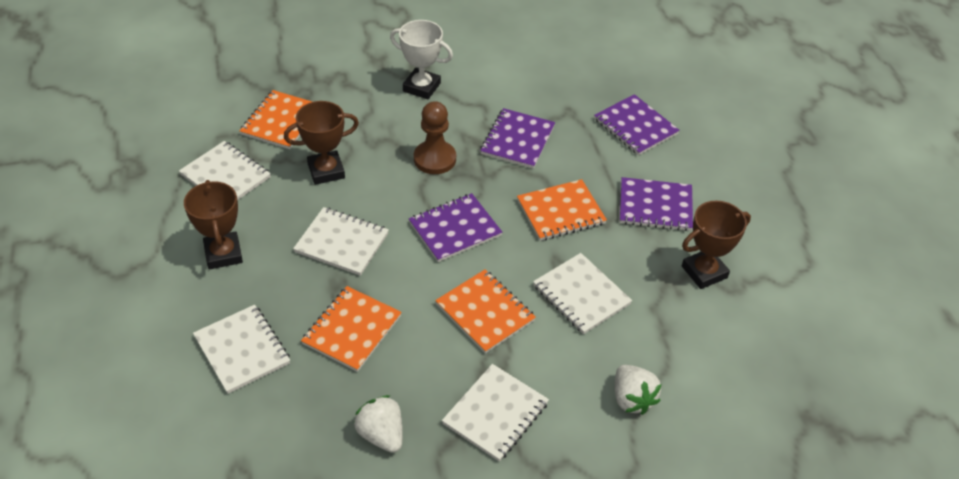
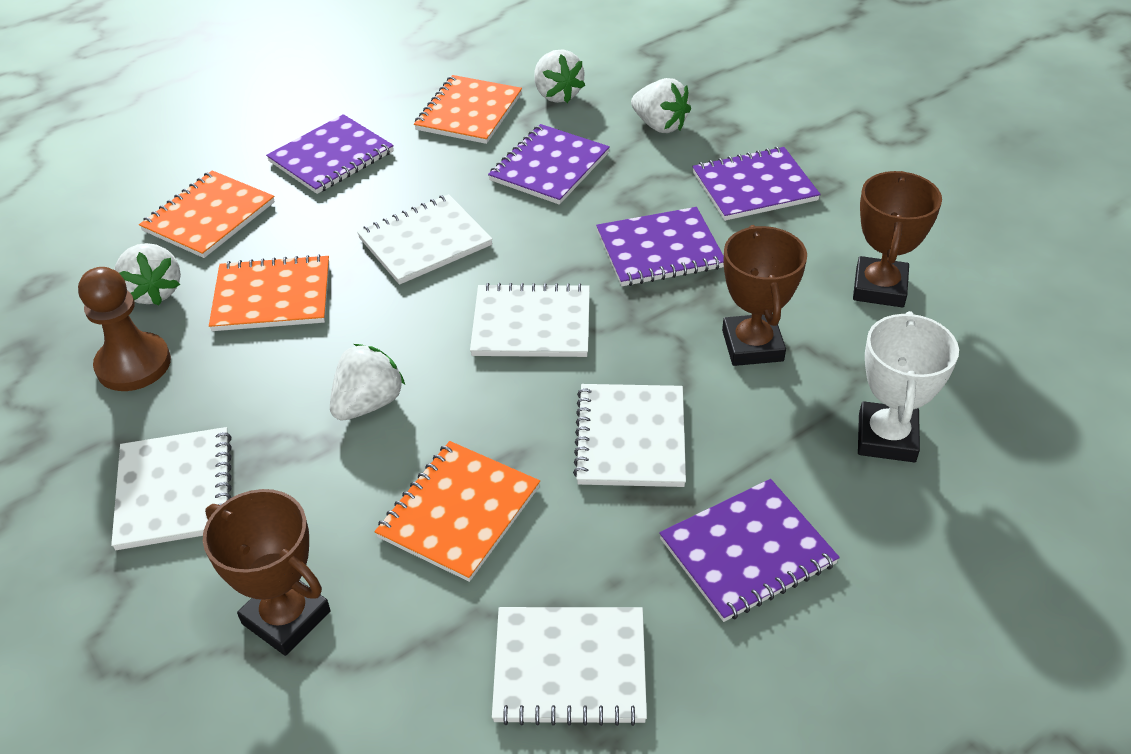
purple notebook: 4 -> 5
white strawberry: 2 -> 4

